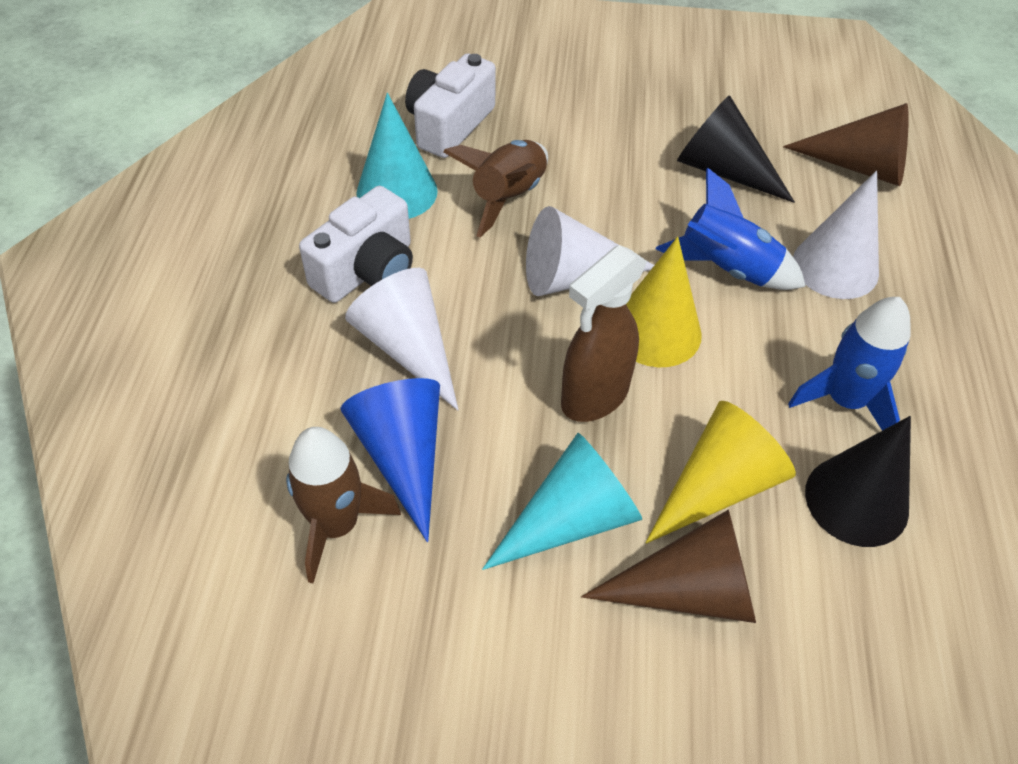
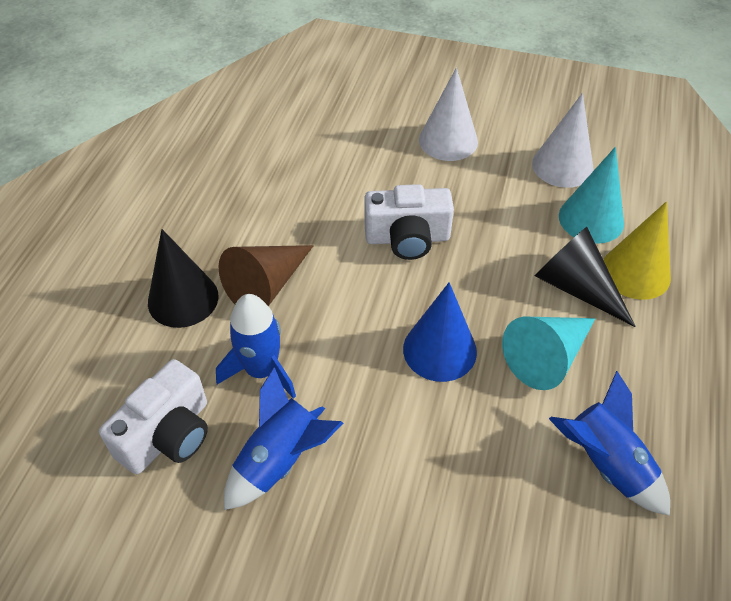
blue rocket: 2 -> 3
brown cone: 2 -> 1
brown rocket: 2 -> 0
brown spray bottle: 1 -> 0
white cone: 3 -> 2
yellow cone: 2 -> 1

